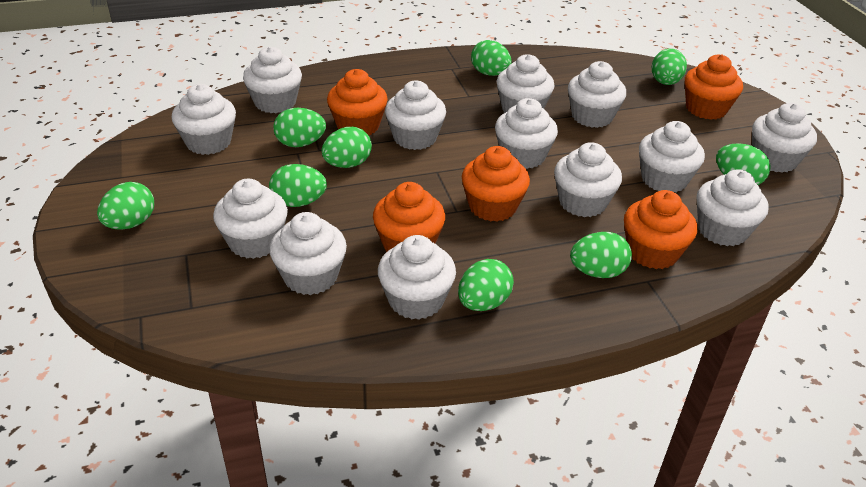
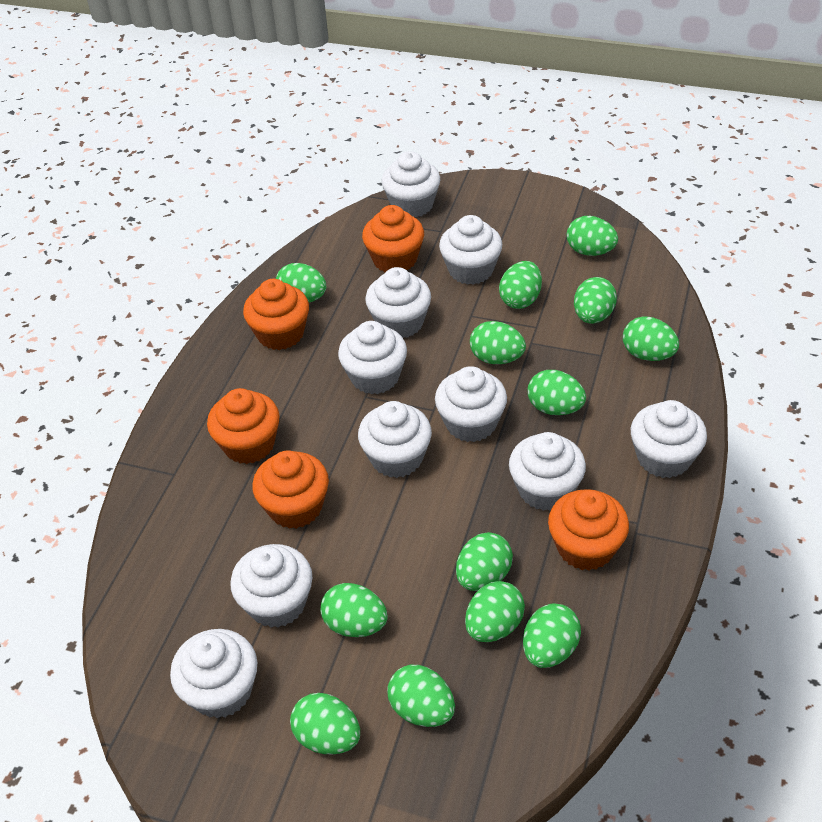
green egg: 9 -> 13
white cupcake: 13 -> 10

